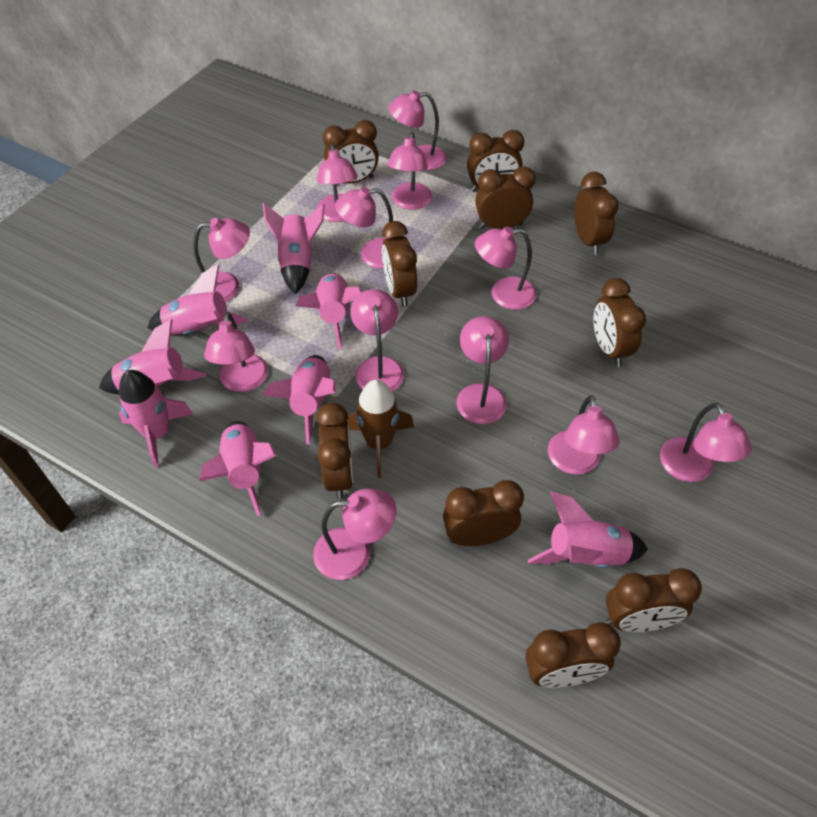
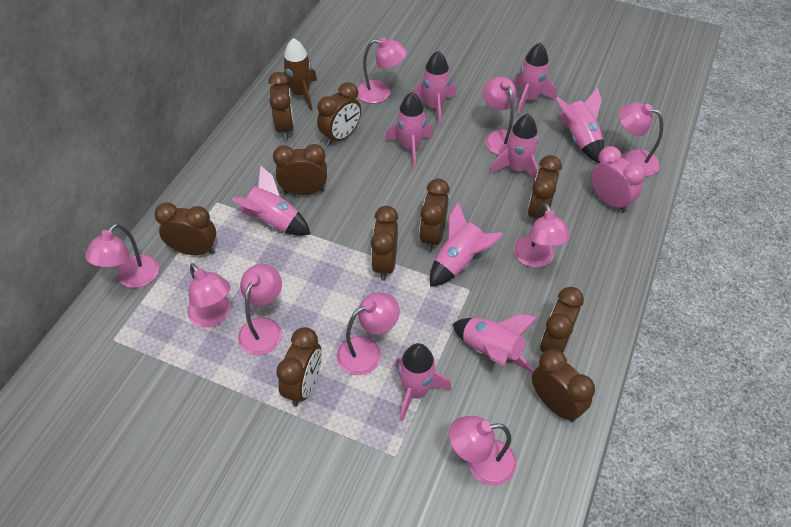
pink clock: 0 -> 1
pink lamp: 12 -> 9
pink rocket: 8 -> 9

